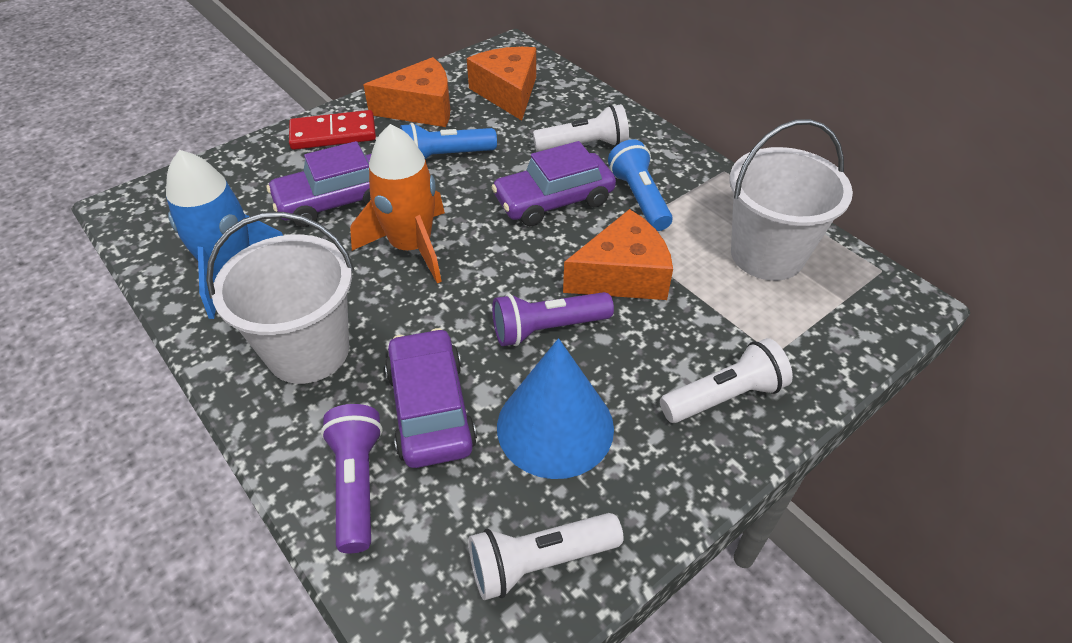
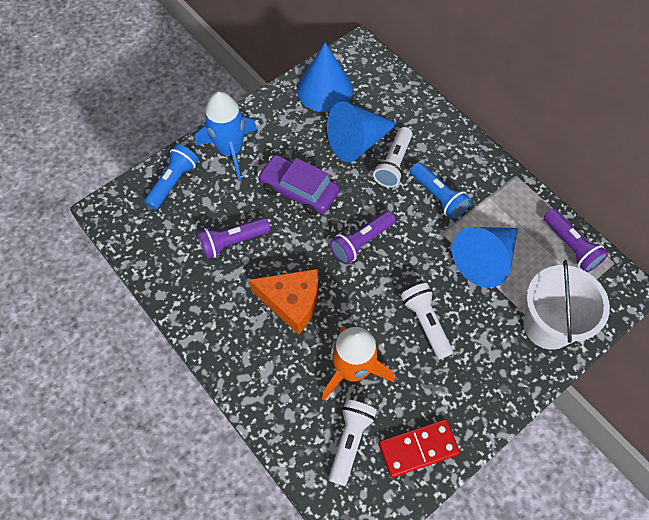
blue cone: 1 -> 3
orange cheese: 3 -> 1
purple car: 3 -> 1
purple flashlight: 2 -> 3
white bucket: 2 -> 1

